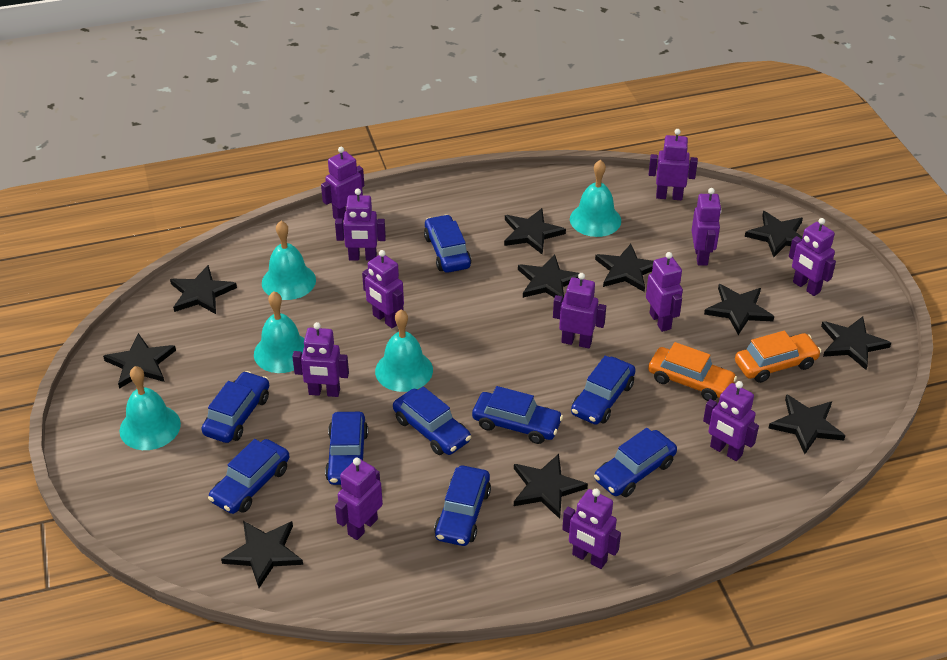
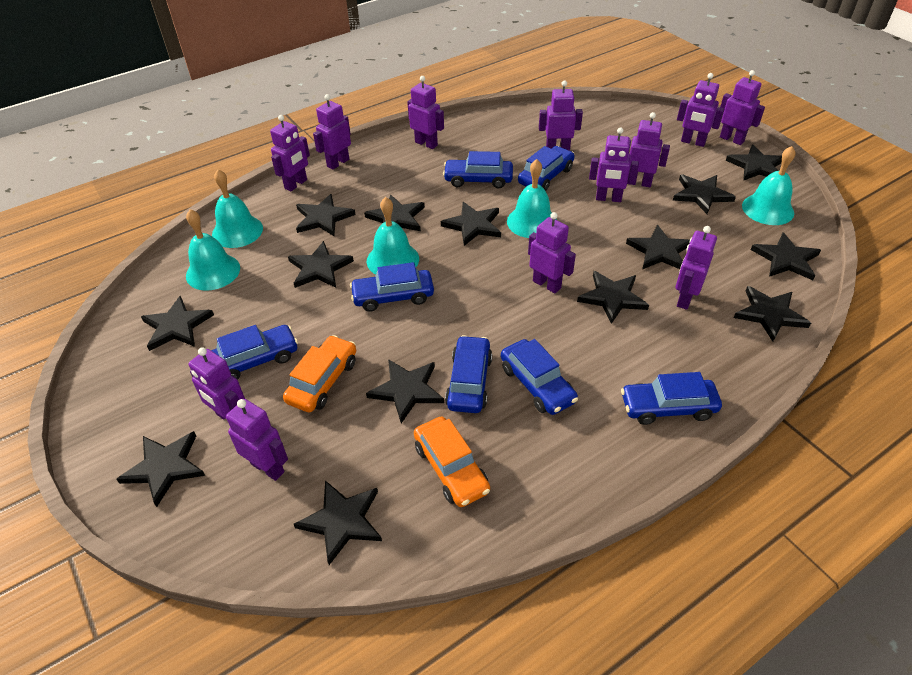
black star: 11 -> 14
blue car: 9 -> 7

